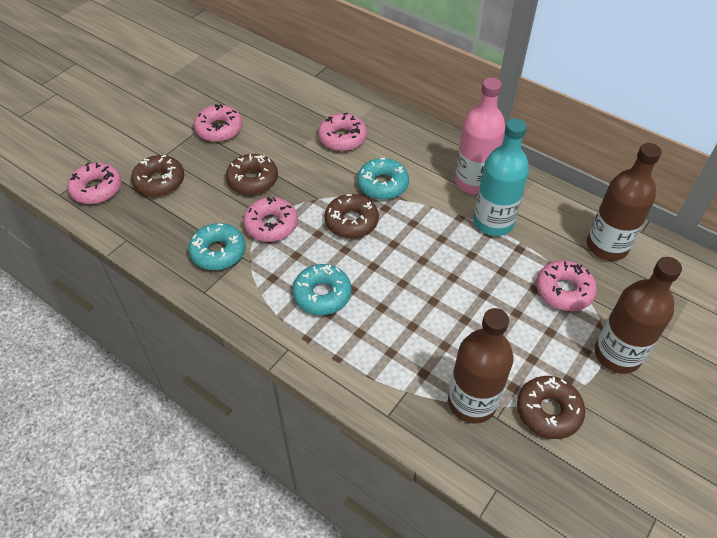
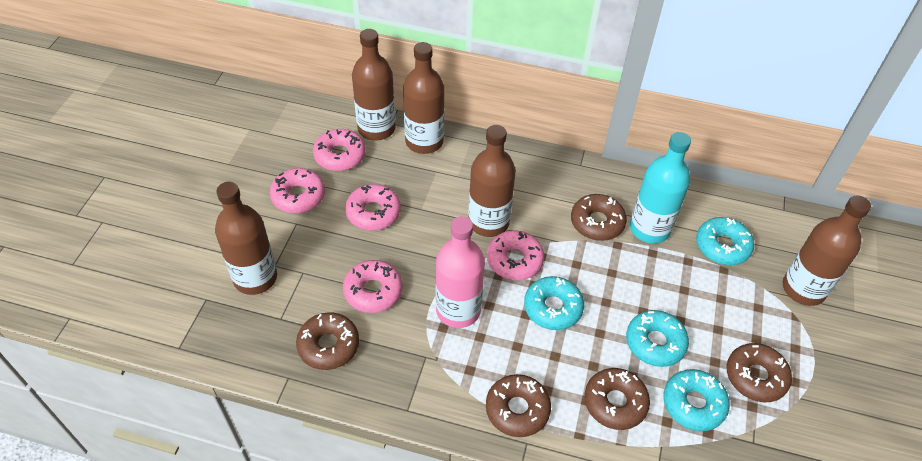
brown bottle: 3 -> 5
brown donut: 4 -> 5
turquoise donut: 3 -> 4

